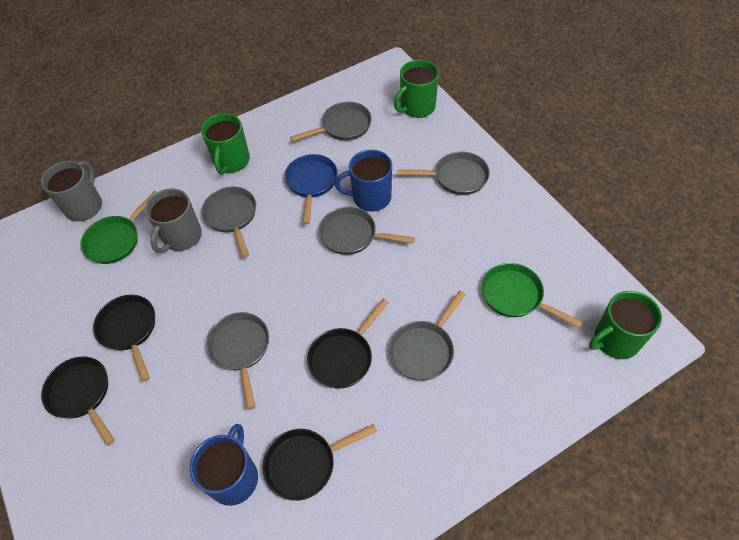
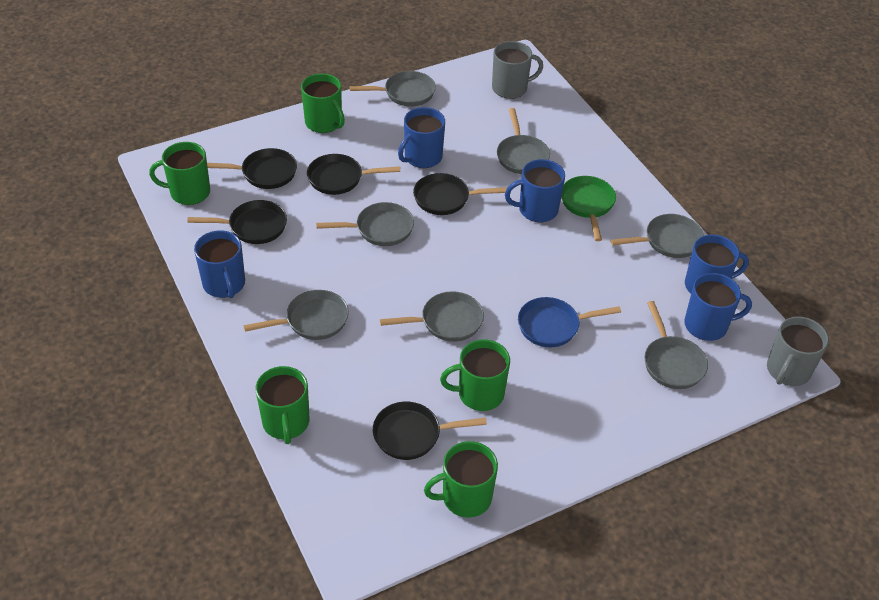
black pan: 4 -> 5
blue mug: 2 -> 5
green mug: 3 -> 5
green pan: 2 -> 1
grey pan: 6 -> 7

